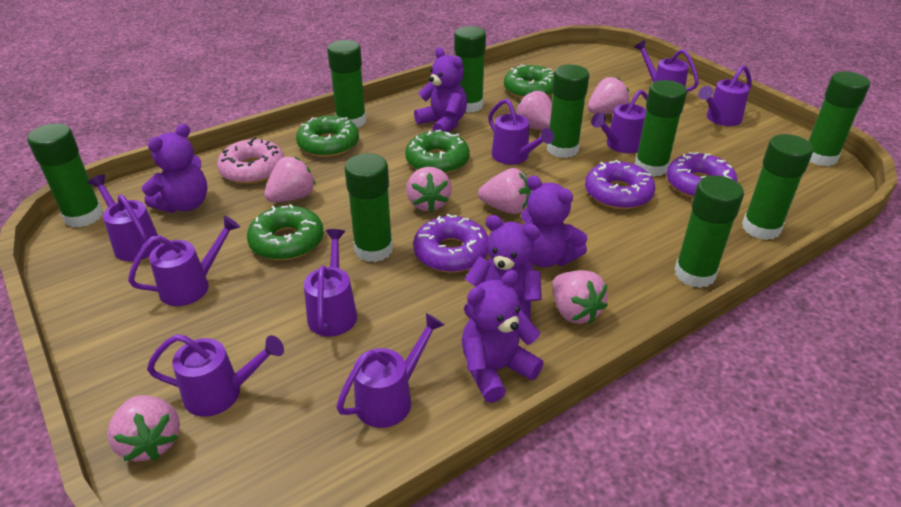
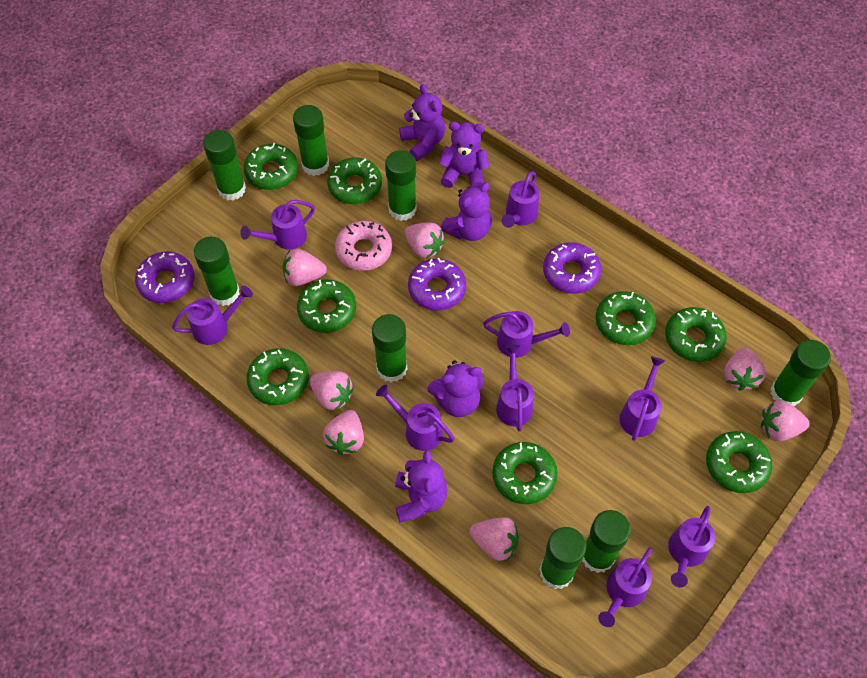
green donut: 4 -> 8
green glue stick: 9 -> 8

